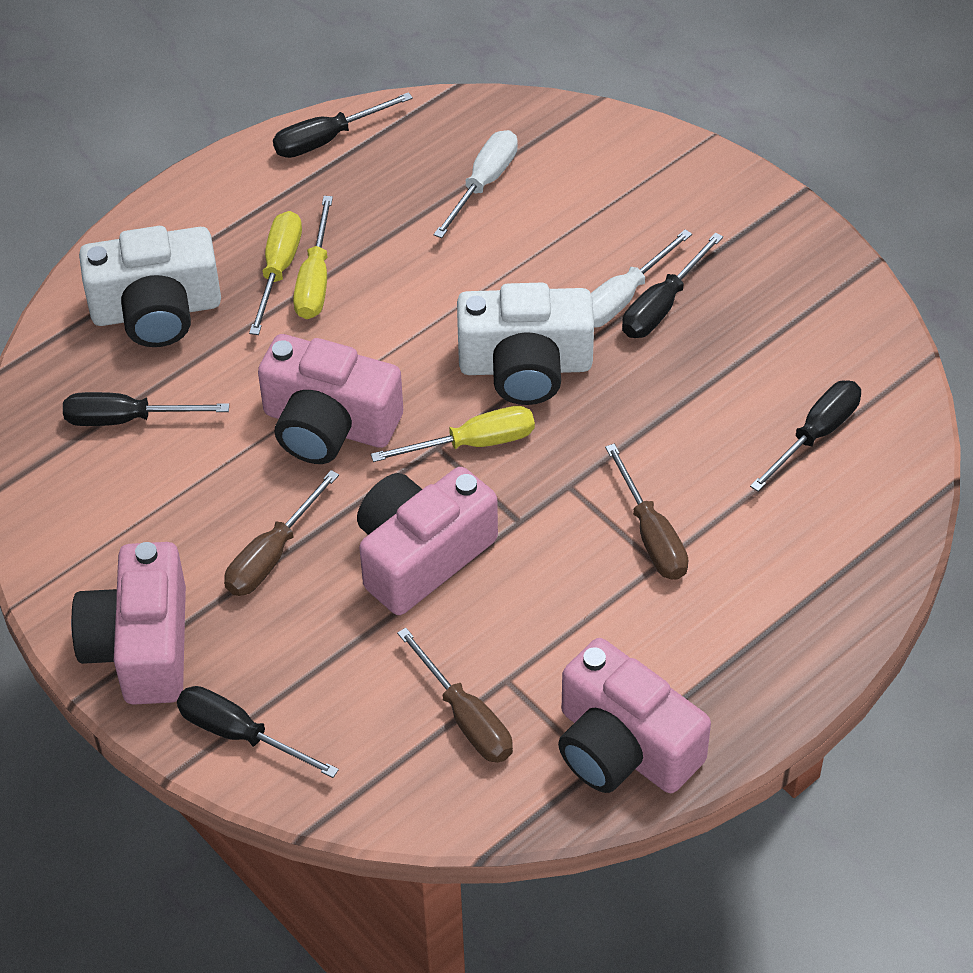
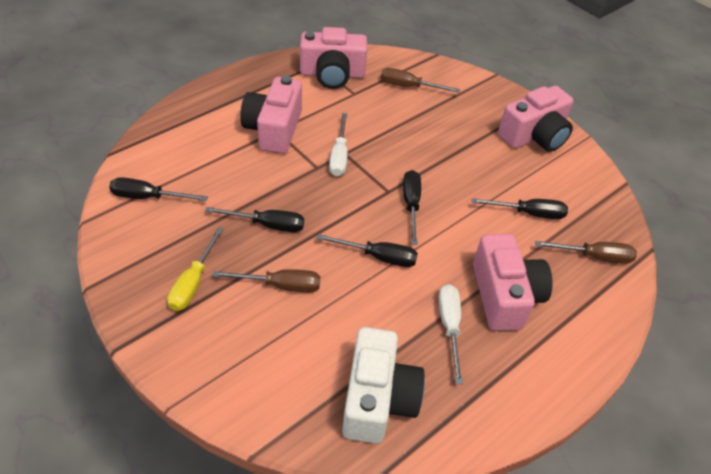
white camera: 2 -> 1
yellow screwdriver: 3 -> 1

